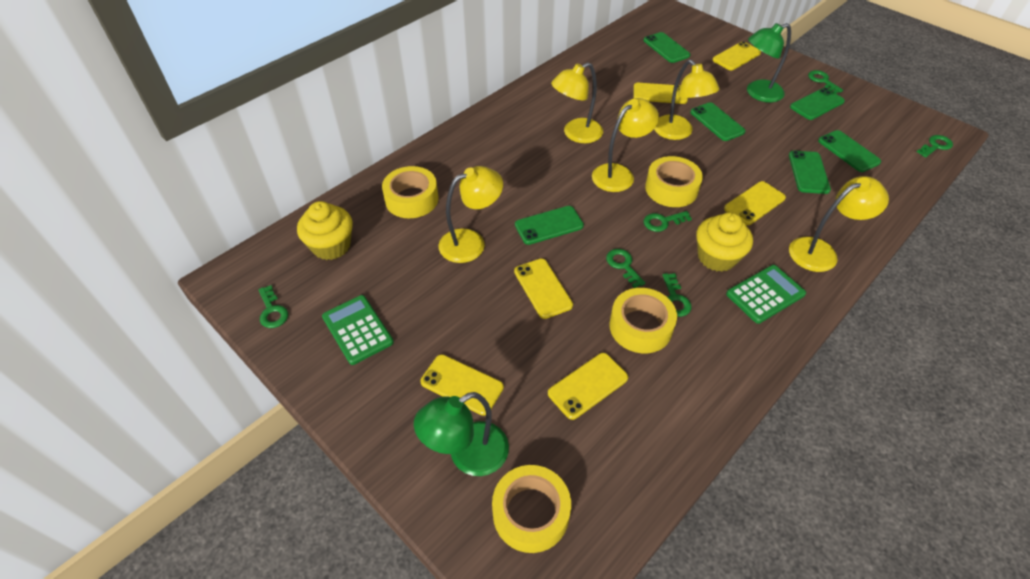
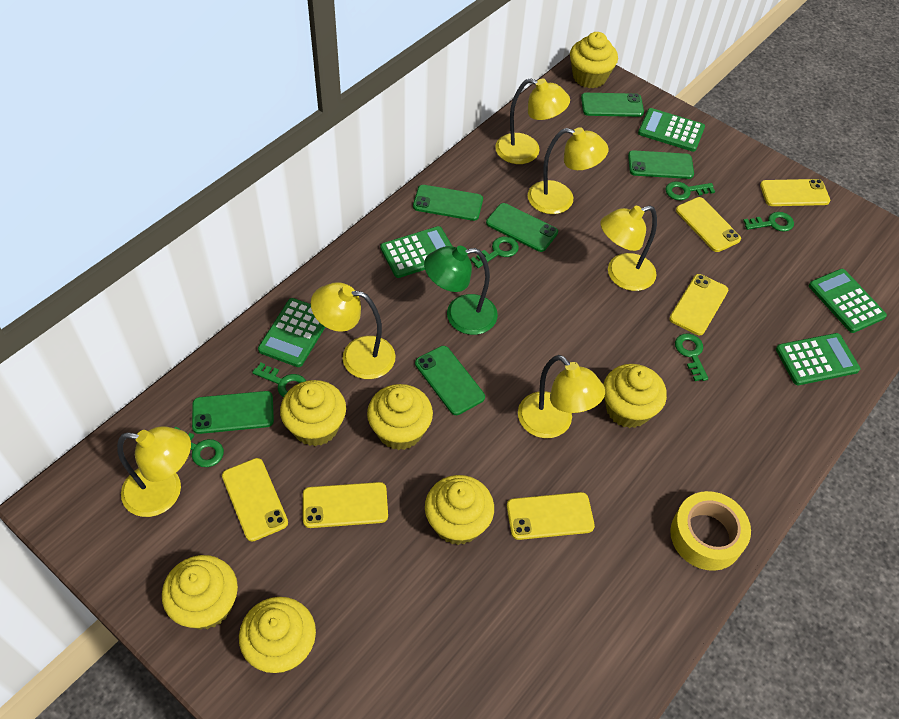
green calculator: 2 -> 5
green lamp: 2 -> 1
yellow cupcake: 2 -> 7
yellow lamp: 5 -> 6
yellow tape: 4 -> 1

